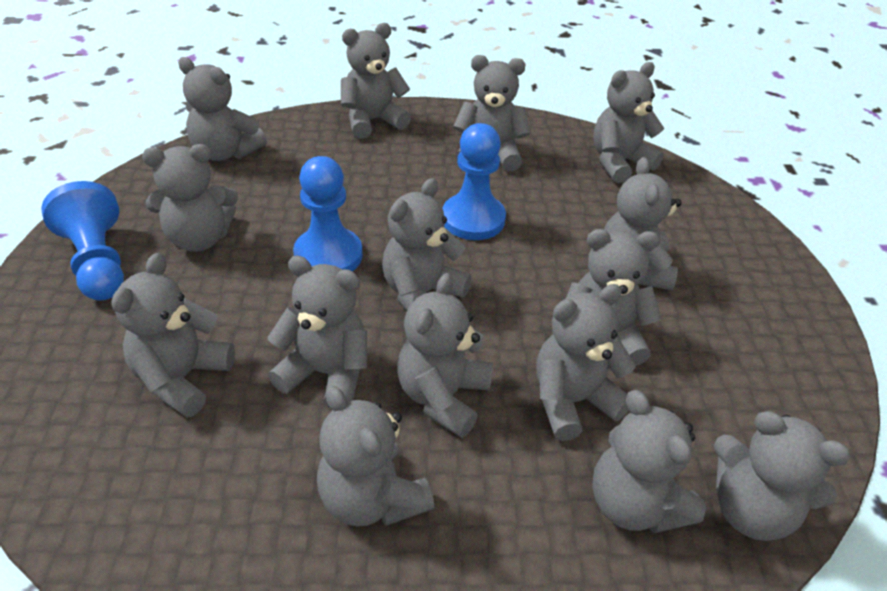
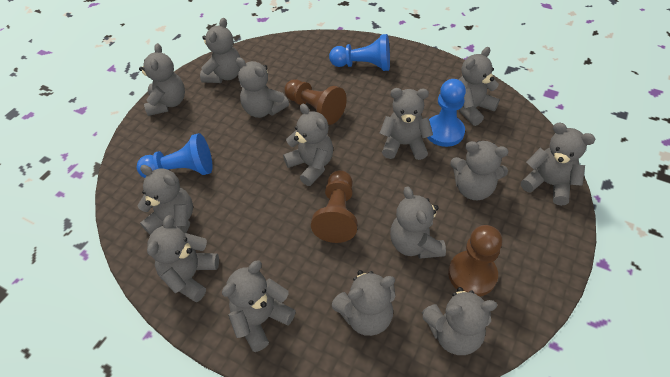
brown pawn: 0 -> 3
grey teddy bear: 15 -> 14

